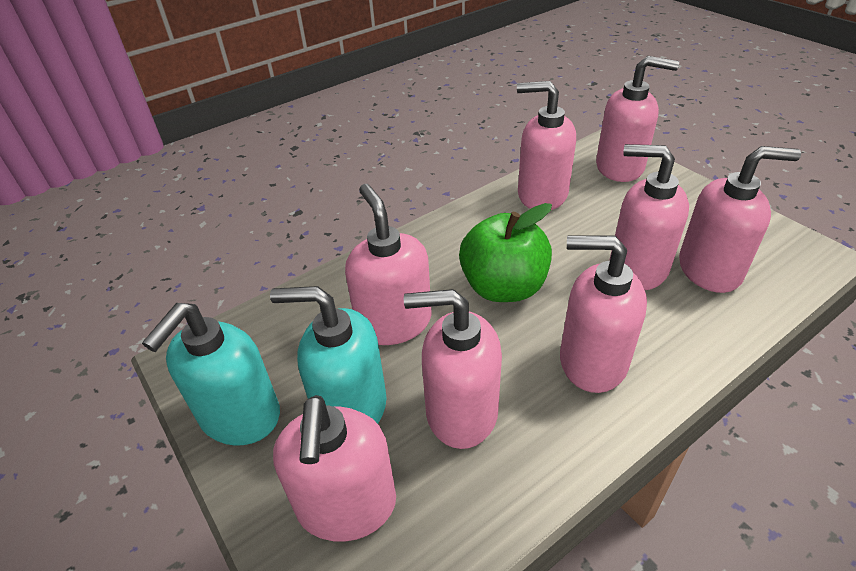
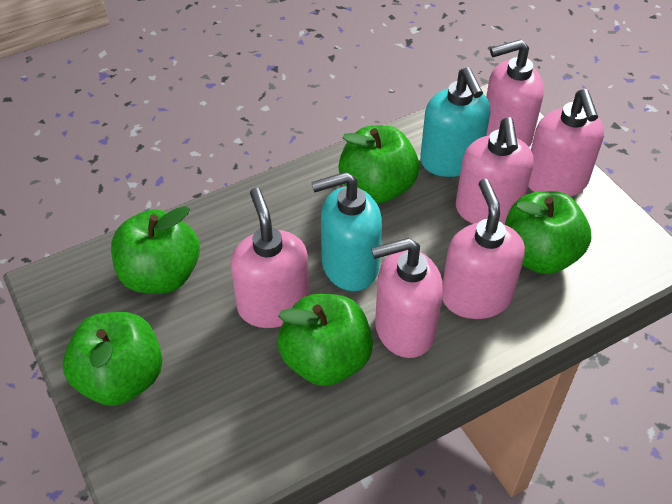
green apple: 1 -> 5
pink soap dispenser: 8 -> 6

